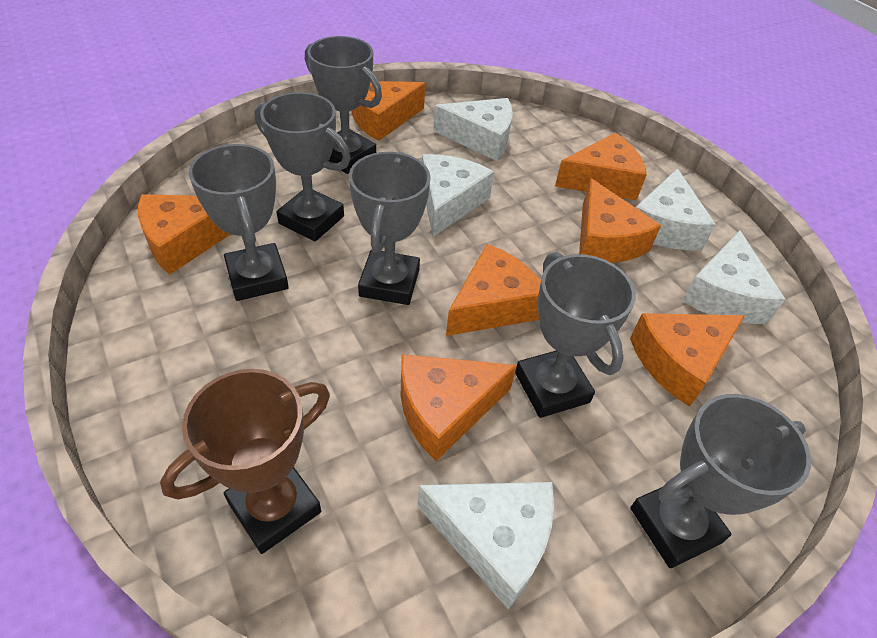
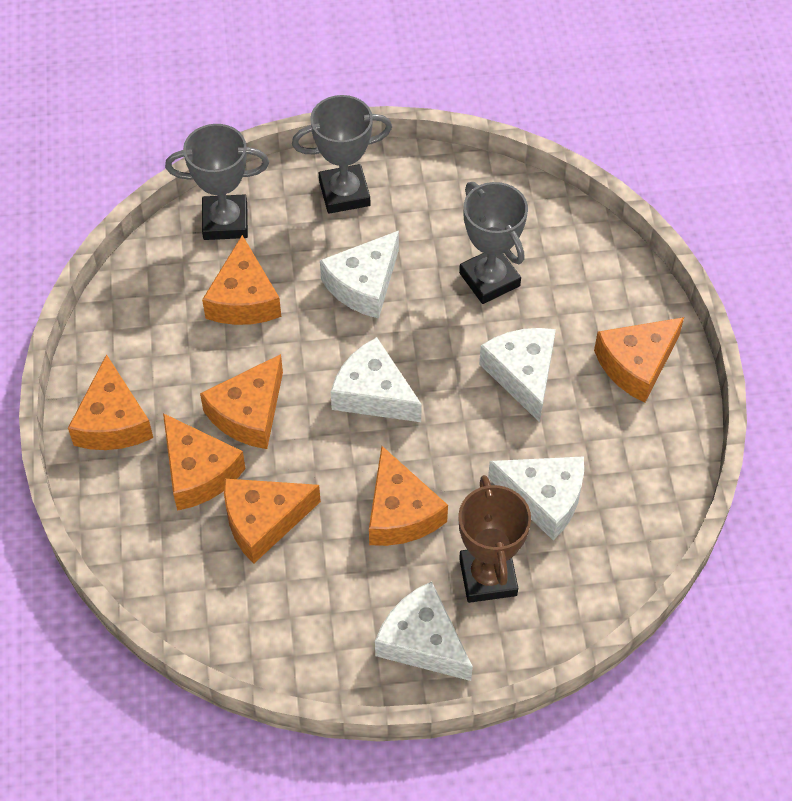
grey trophy: 6 -> 3

